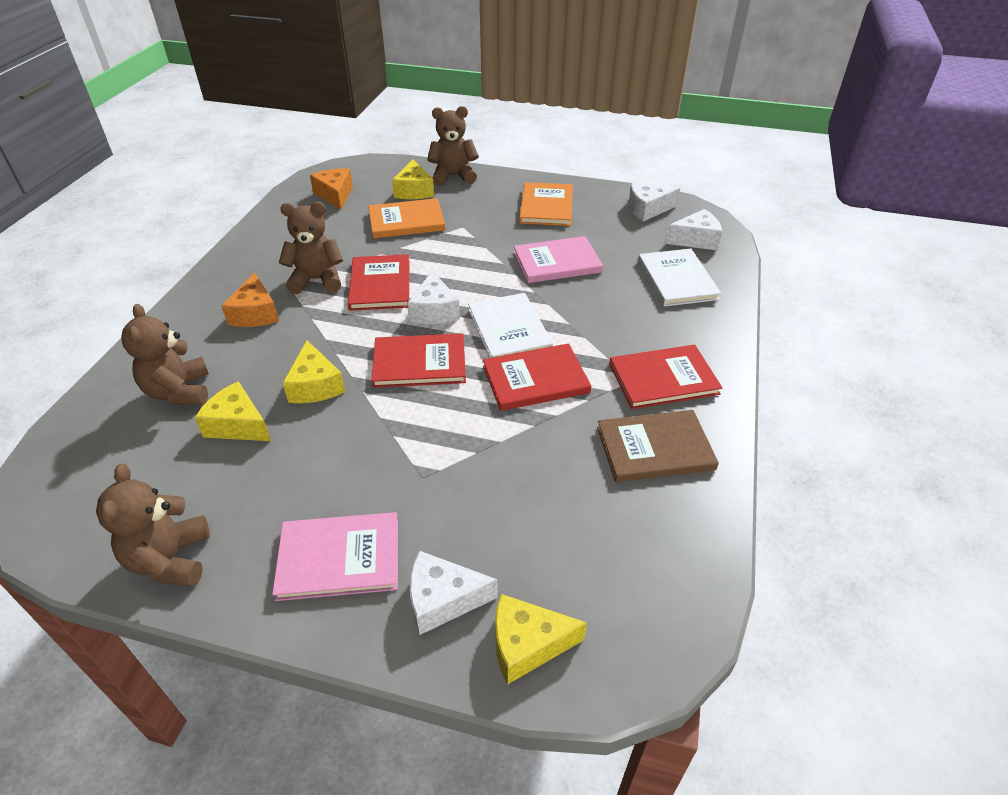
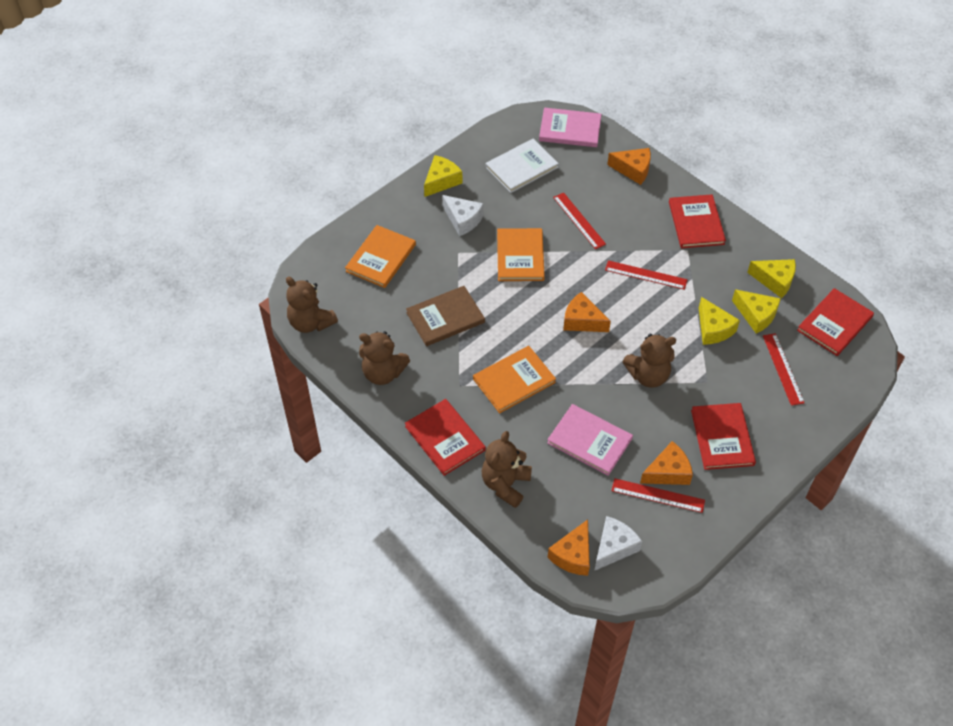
orange book: 2 -> 3
orange cheese: 2 -> 4
red ruler: 0 -> 4
white book: 2 -> 1
white cheese: 4 -> 2

